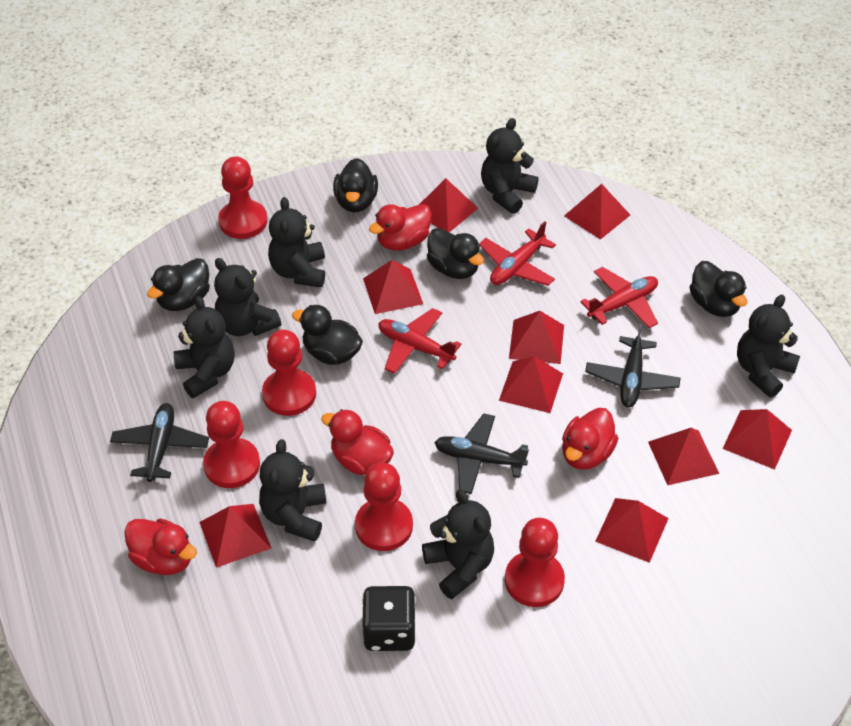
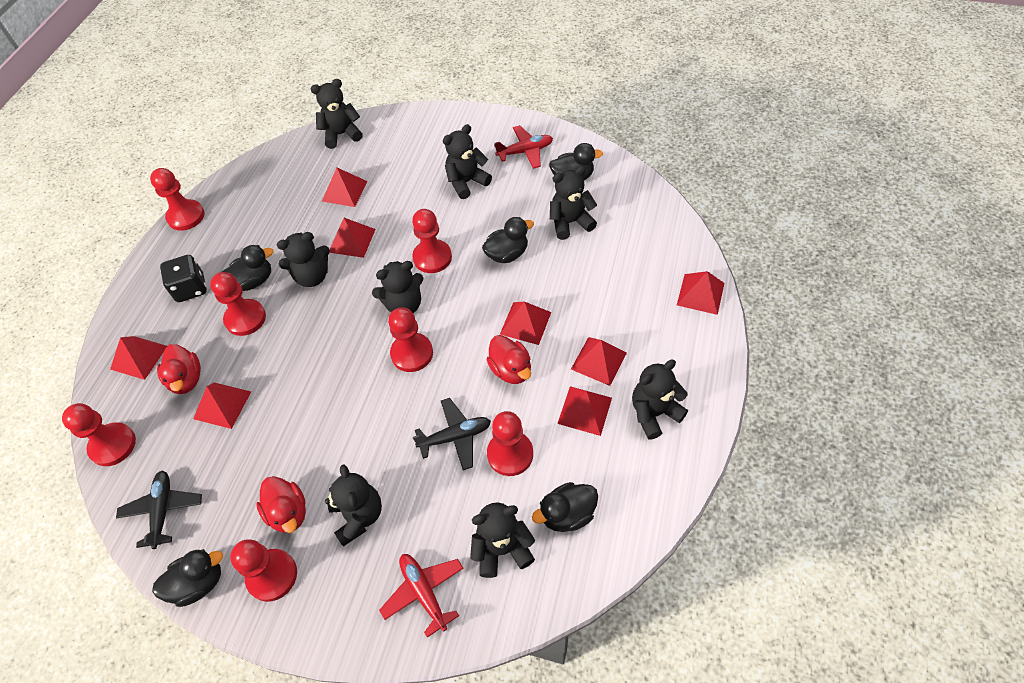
black plane: 3 -> 2
black teddy bear: 7 -> 8
red duck: 4 -> 3
red pawn: 5 -> 7
red plane: 3 -> 2
red pyramid: 9 -> 8

